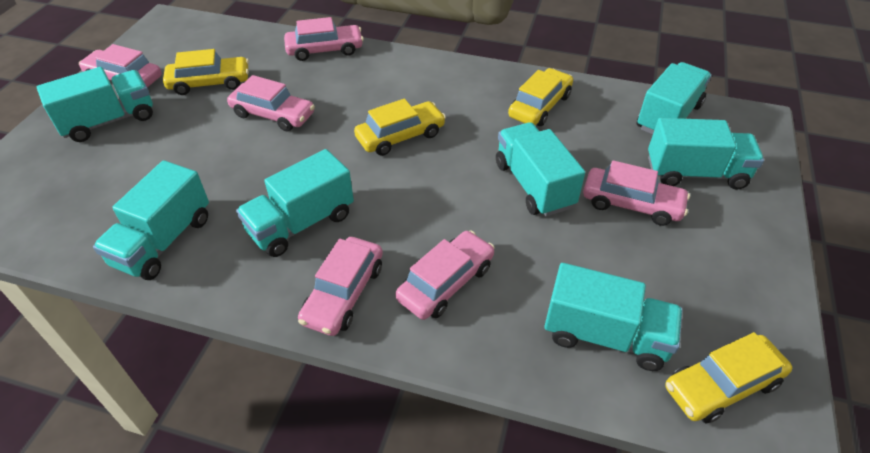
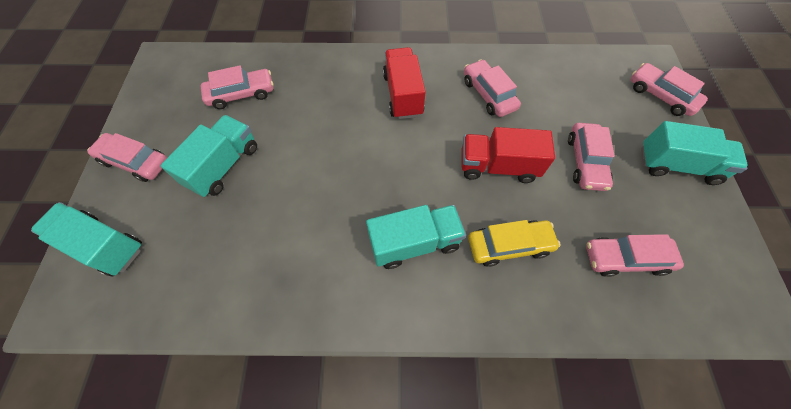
red truck: 0 -> 2
turquoise truck: 7 -> 4
yellow car: 4 -> 1

